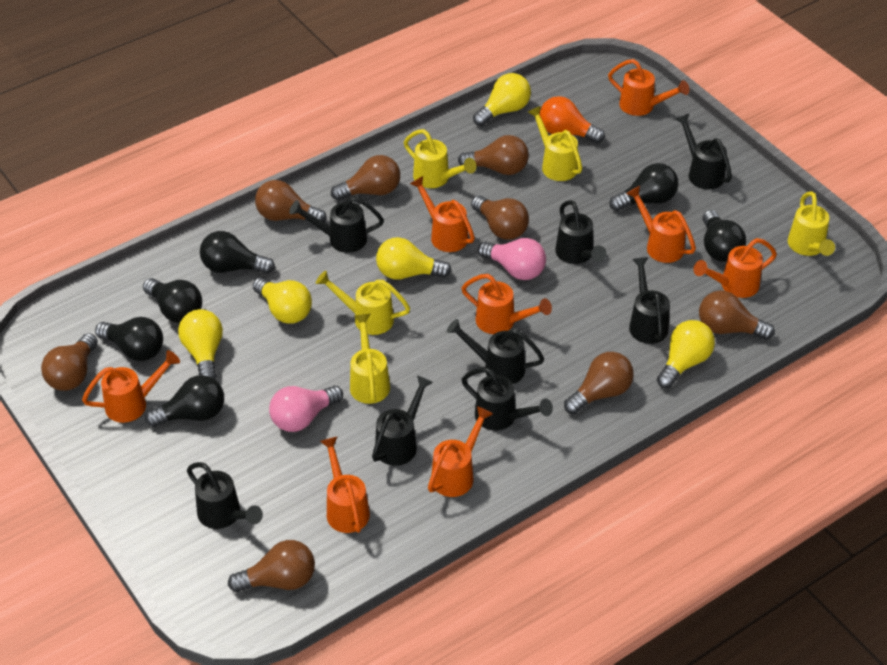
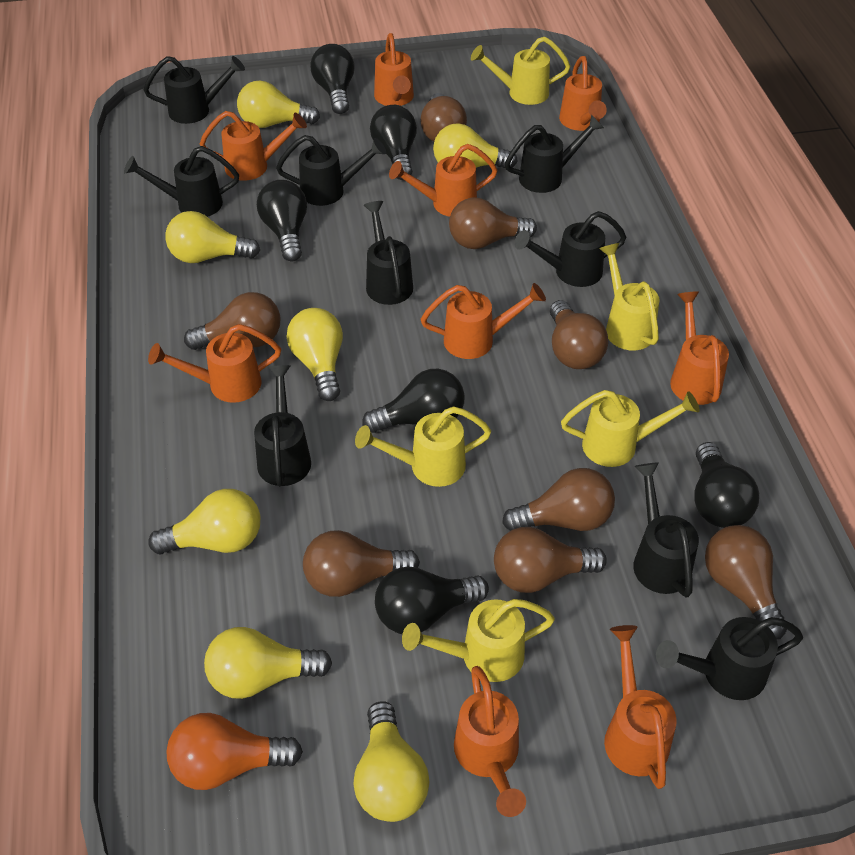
black watering can: 8 -> 9
orange watering can: 8 -> 9
pink light bulb: 2 -> 0
yellow light bulb: 5 -> 7

